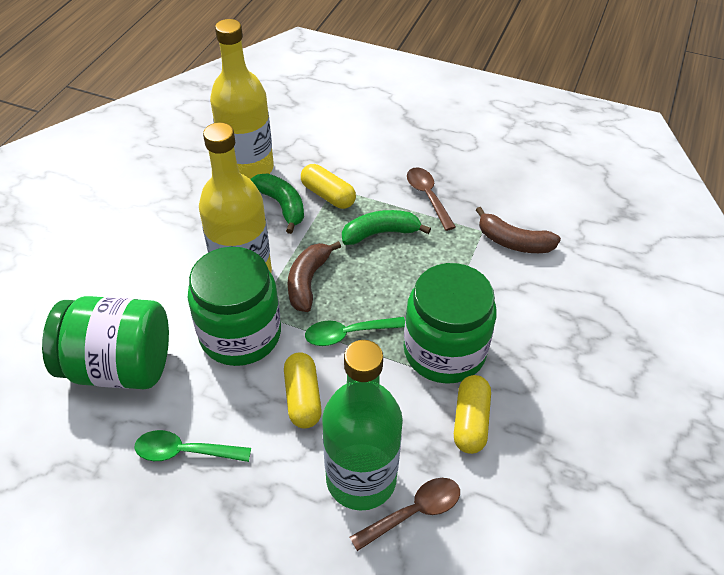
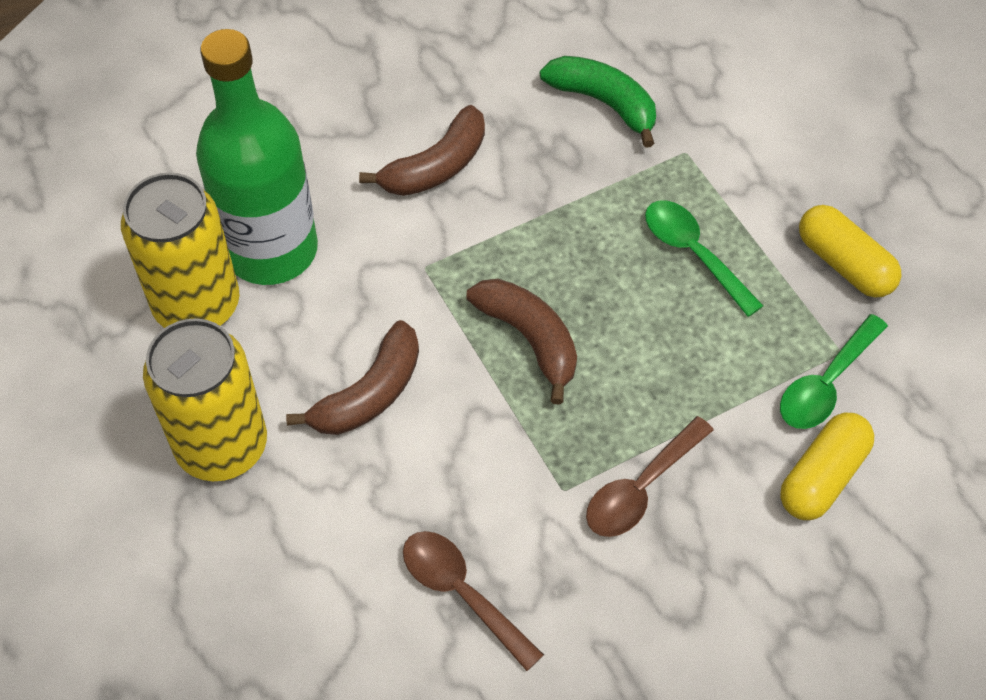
brown banana: 2 -> 3
green banana: 2 -> 1
green jar: 3 -> 0
yellow bottle: 2 -> 0
yellow can: 0 -> 2
yellow capsule: 3 -> 2

